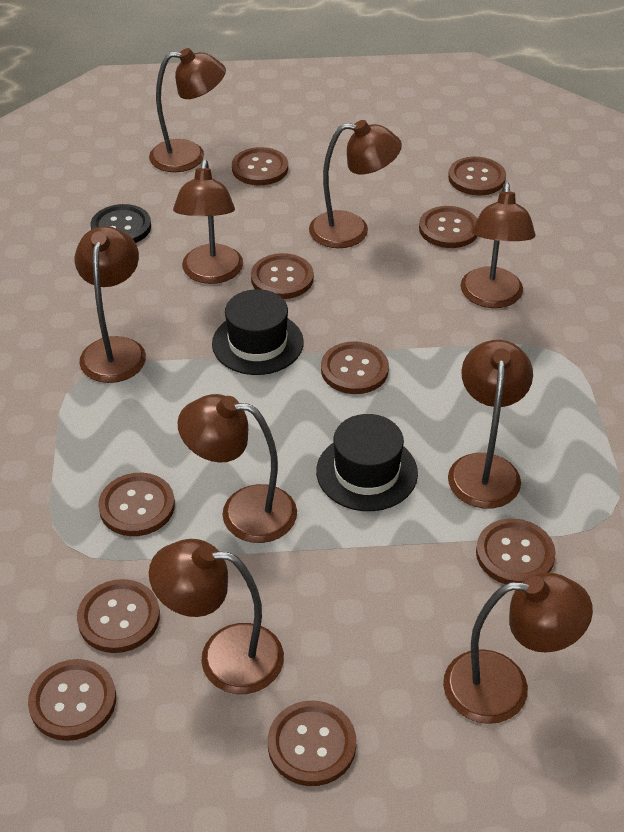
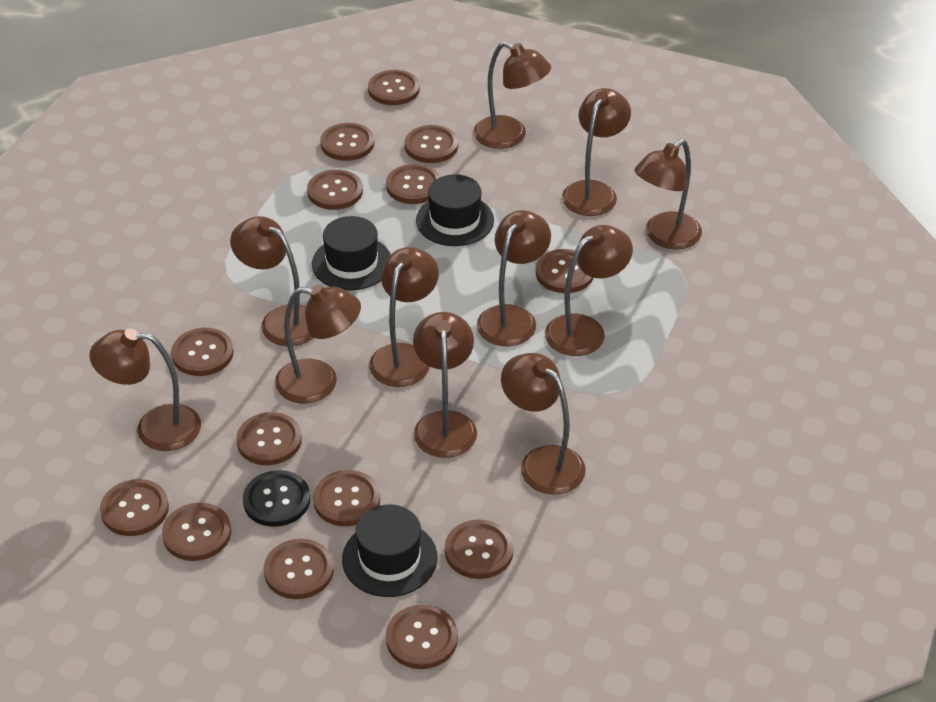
black hat: 2 -> 3
brown button: 10 -> 14
brown lamp: 9 -> 11

